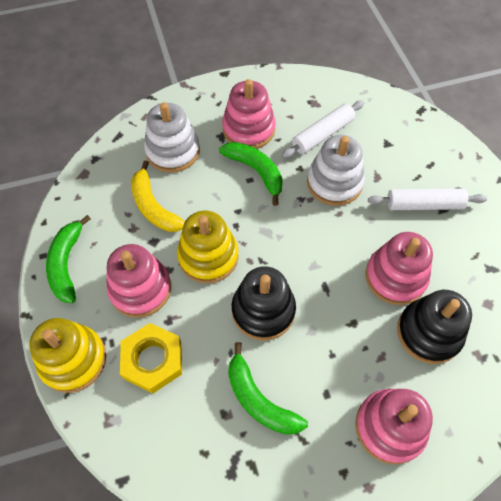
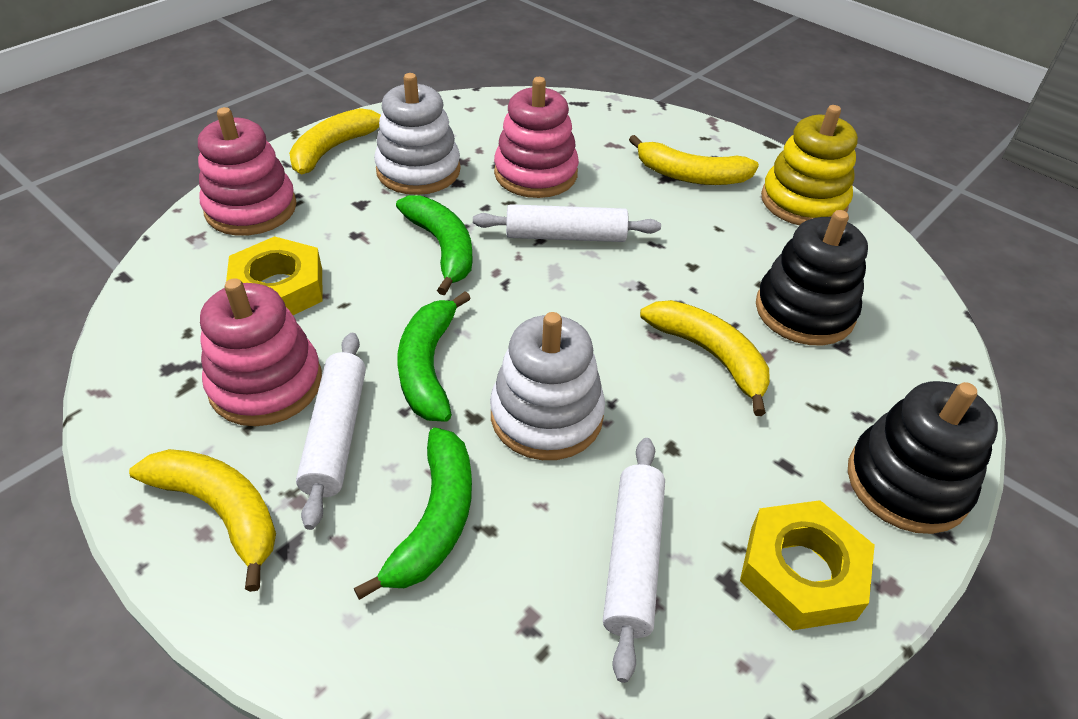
pink stacking toy: 4 -> 3
white rolling pin: 2 -> 3
yellow banana: 1 -> 4
yellow nut: 1 -> 2
yellow stacking toy: 2 -> 1

